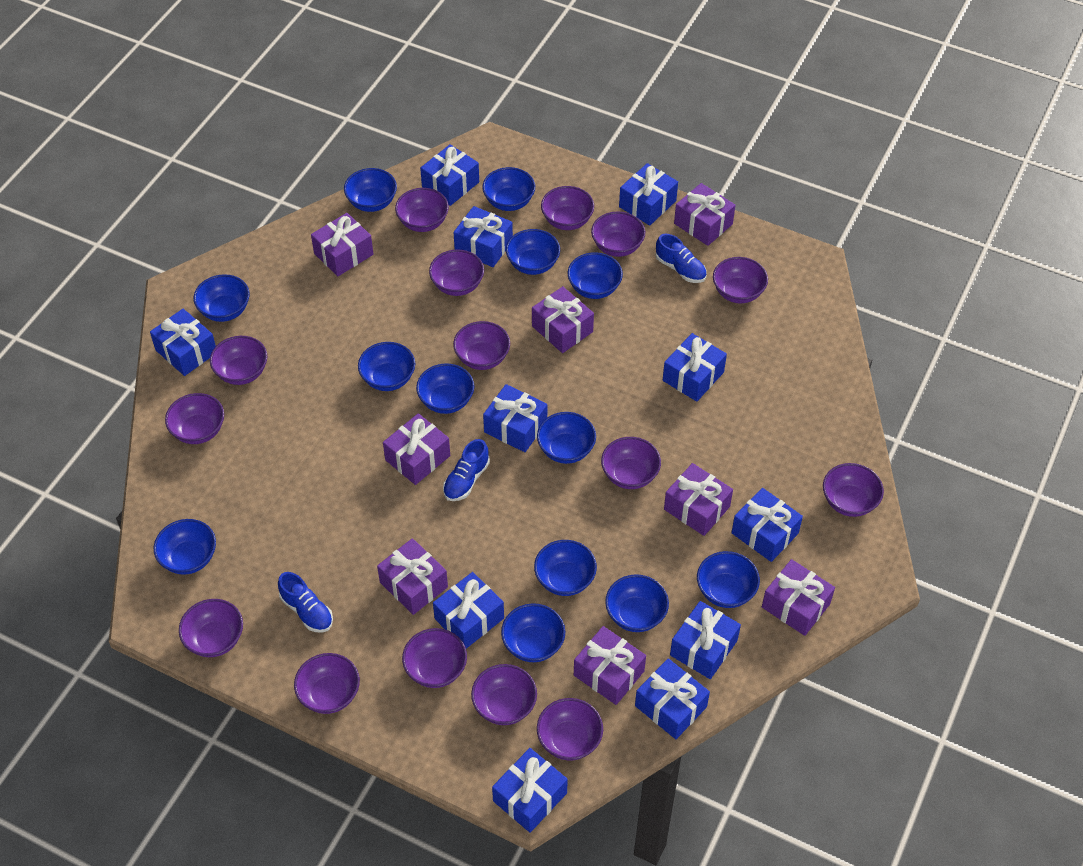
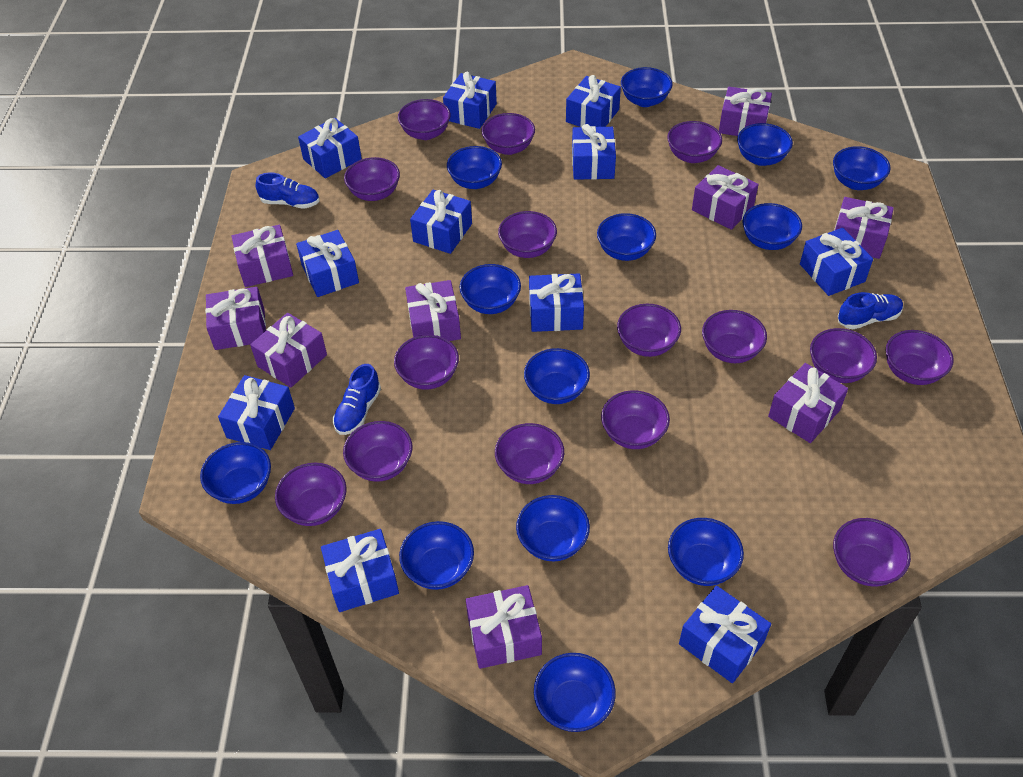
purple gift: 8 -> 9

